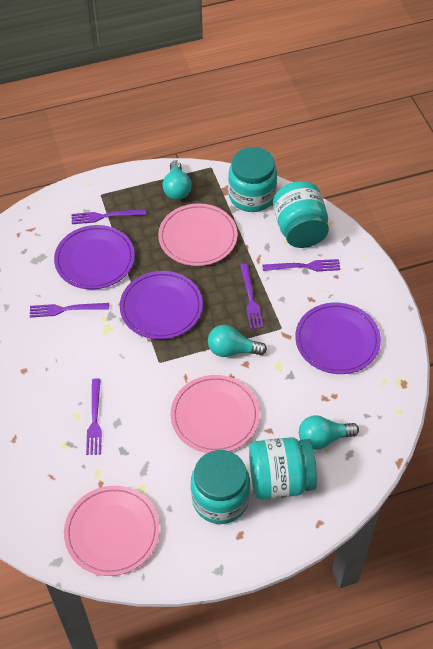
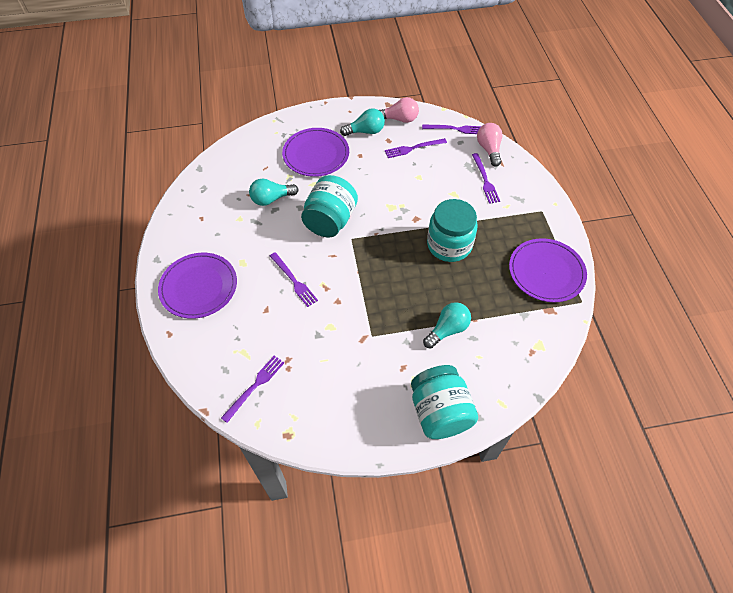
pink light bulb: 0 -> 2
pink plate: 3 -> 0
turquoise jar: 4 -> 3

